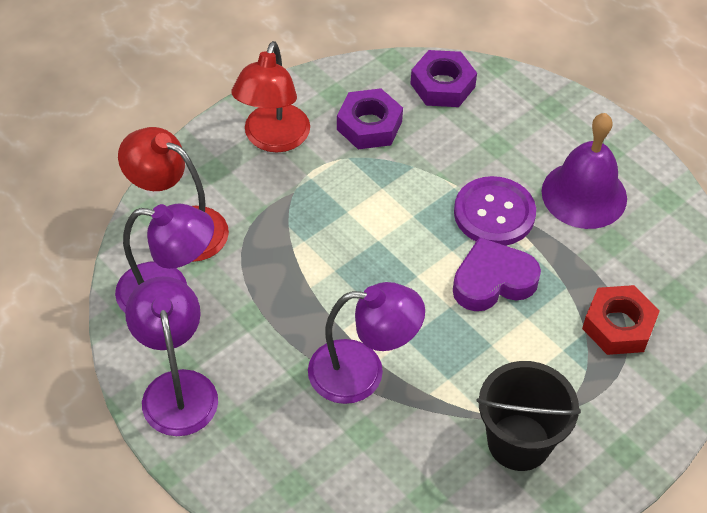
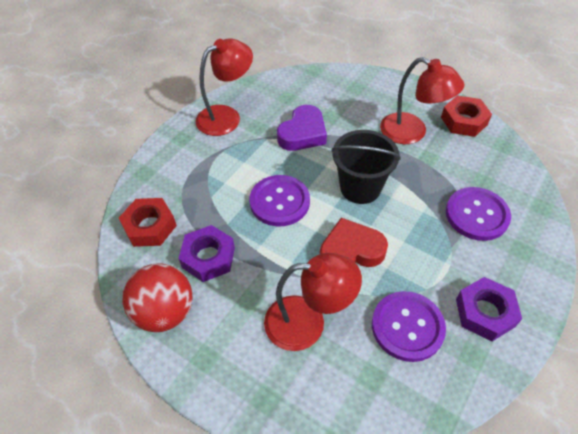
purple bell: 1 -> 0
purple button: 1 -> 3
purple lamp: 3 -> 0
red ball: 0 -> 1
red heart: 0 -> 1
red lamp: 2 -> 3
red nut: 1 -> 2

